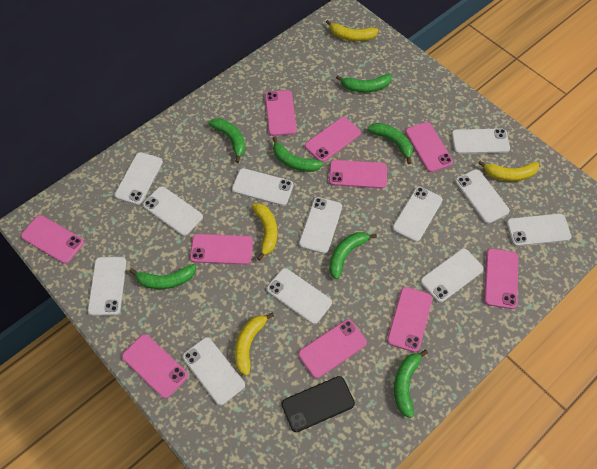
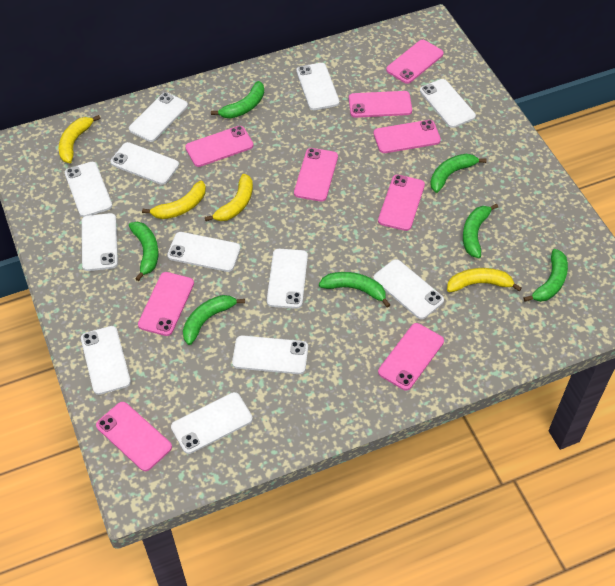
black phone: 1 -> 0
pink phone: 10 -> 9

